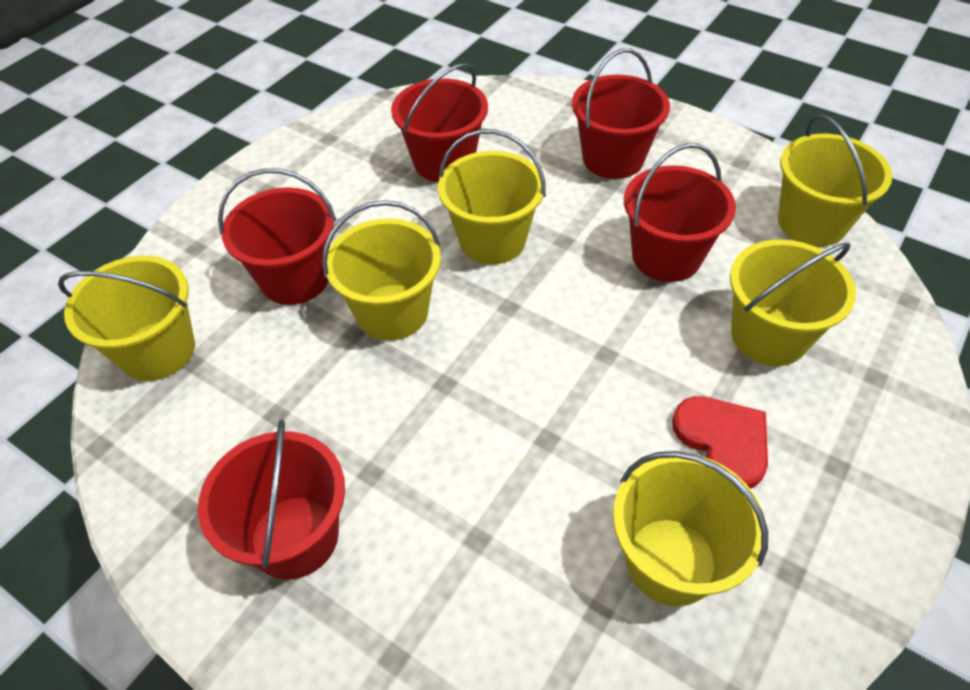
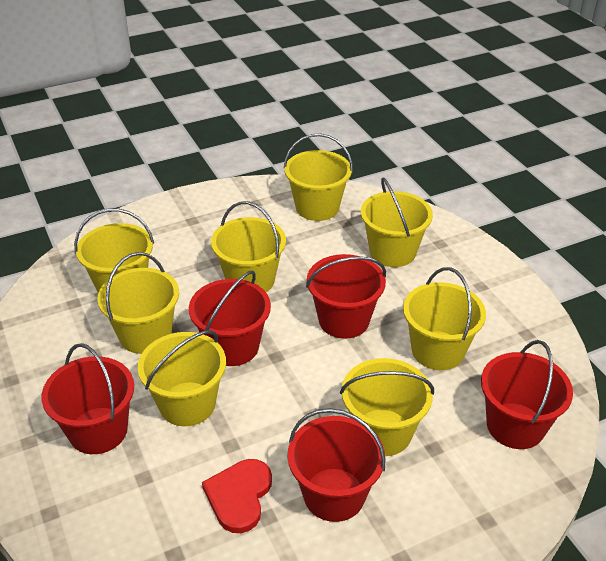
yellow bucket: 6 -> 8

